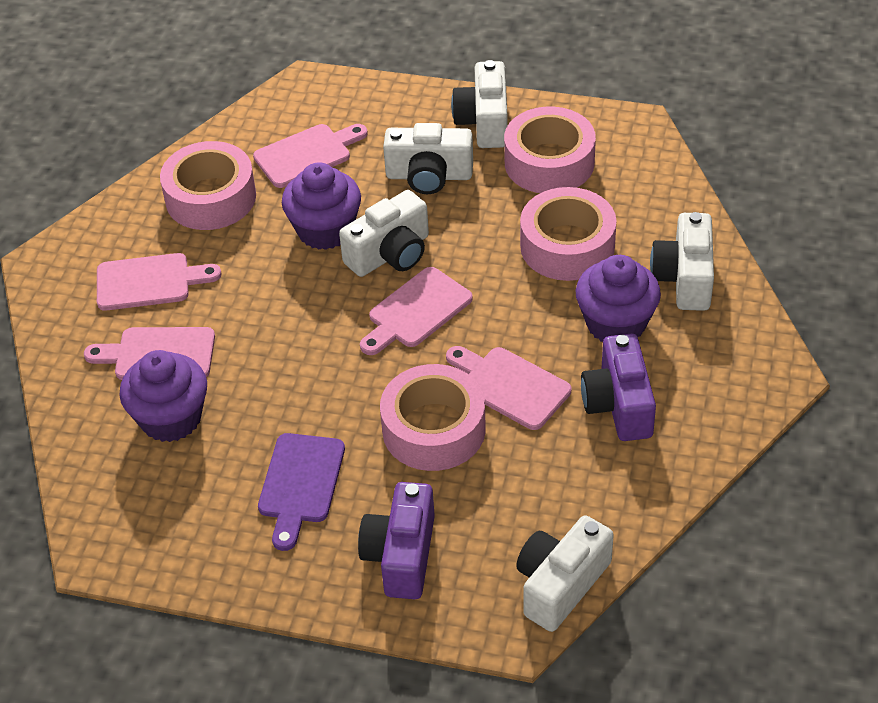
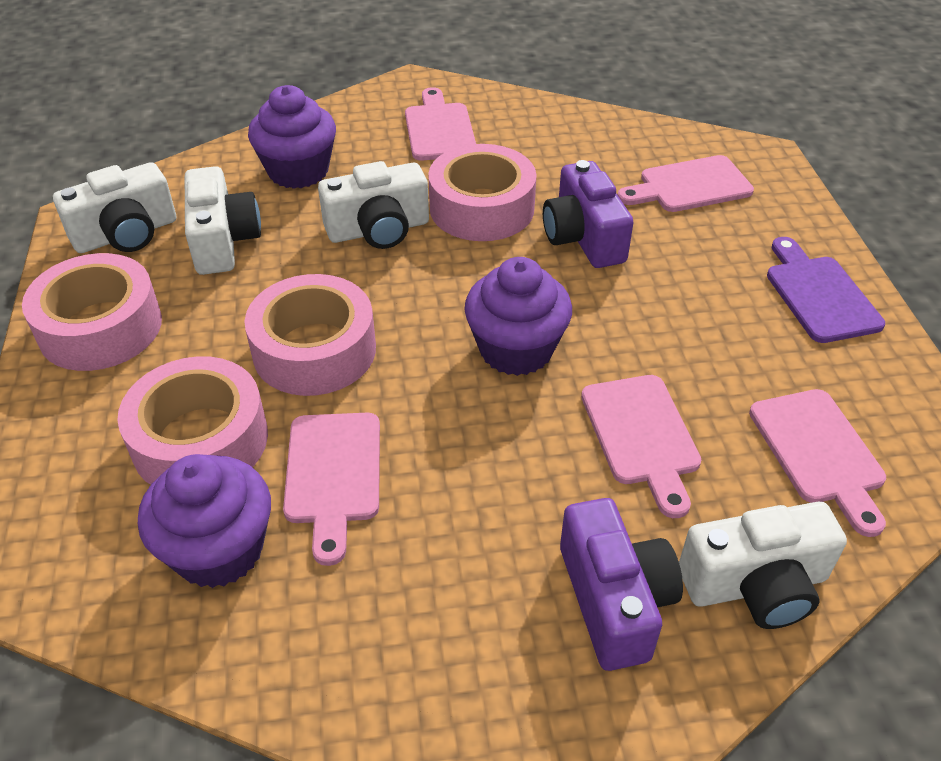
white camera: 5 -> 4

